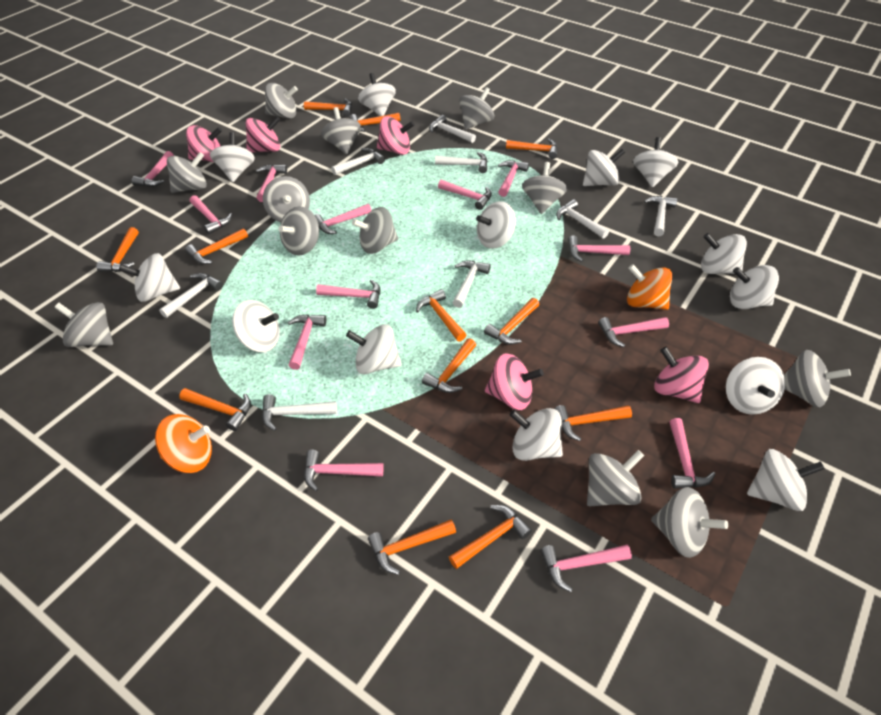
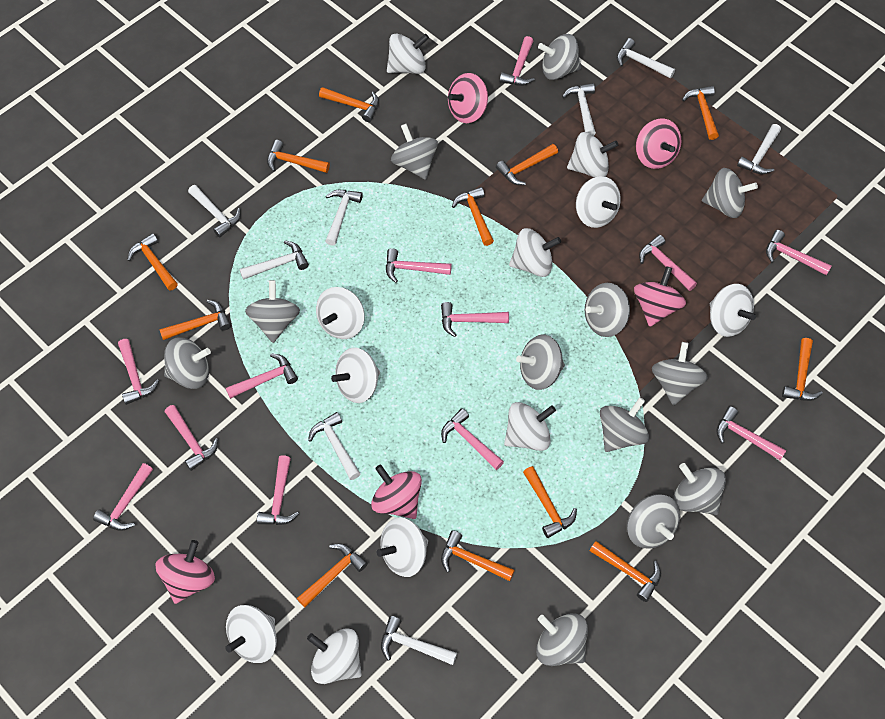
orange spinning top: 2 -> 0
pink hammer: 13 -> 12
white spinning top: 13 -> 11

